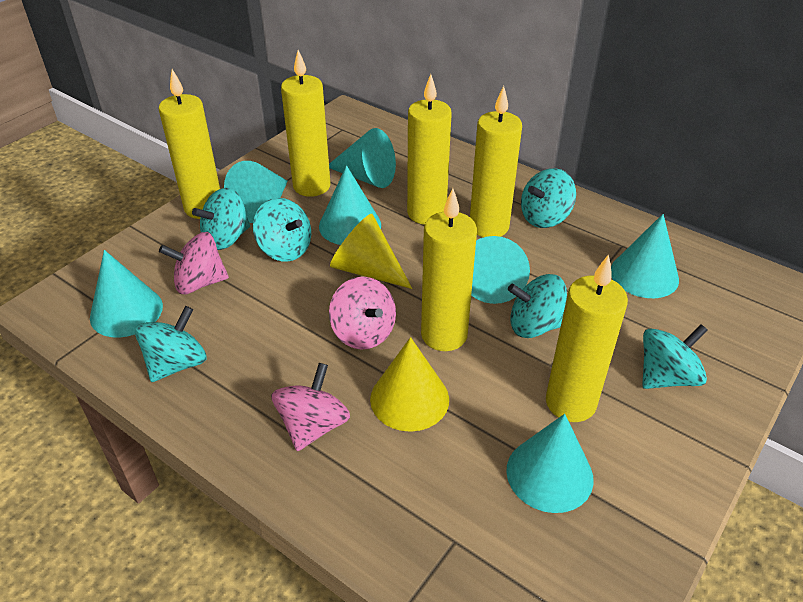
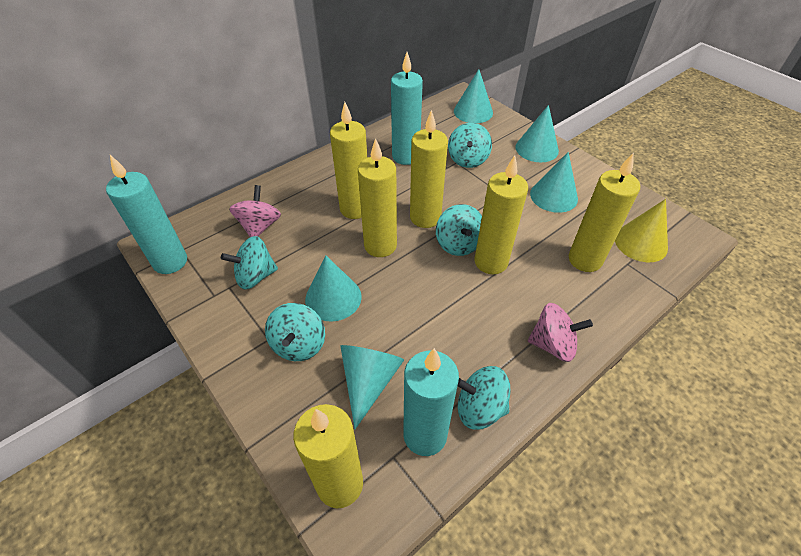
pink spinning top: 3 -> 2
turquoise candle: 0 -> 3
turquoise cone: 7 -> 5
turquoise spinning top: 6 -> 5
yellow cone: 2 -> 1

